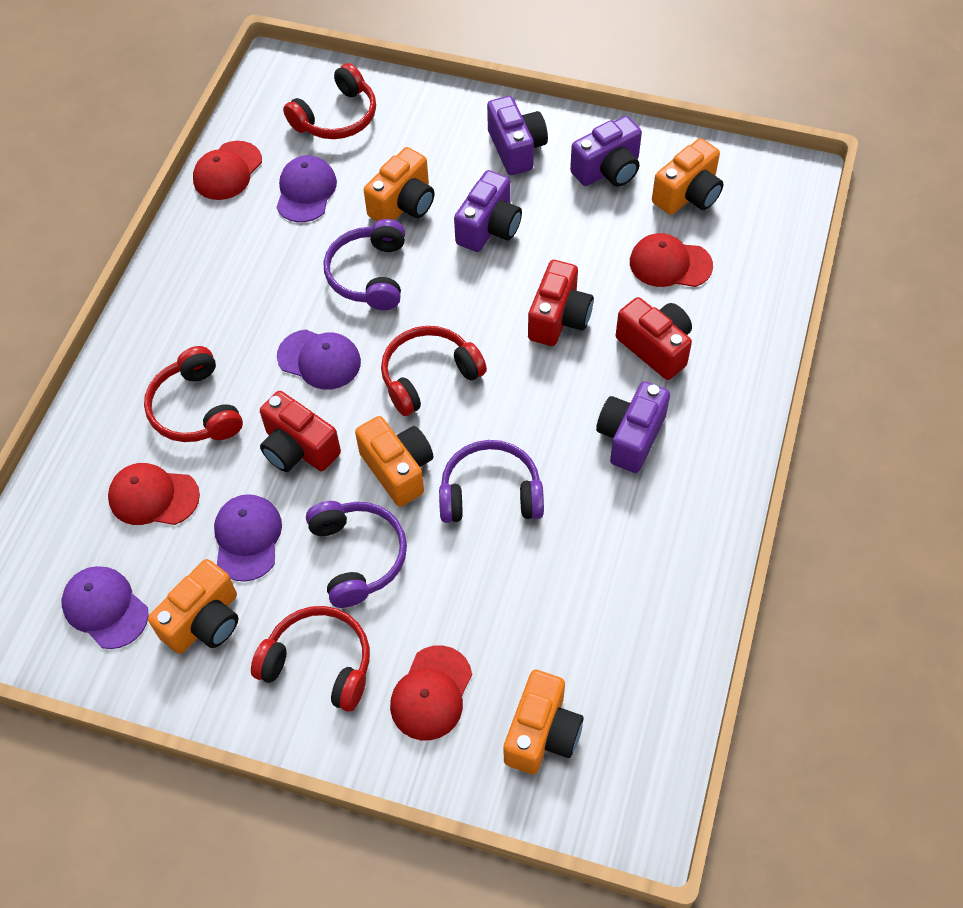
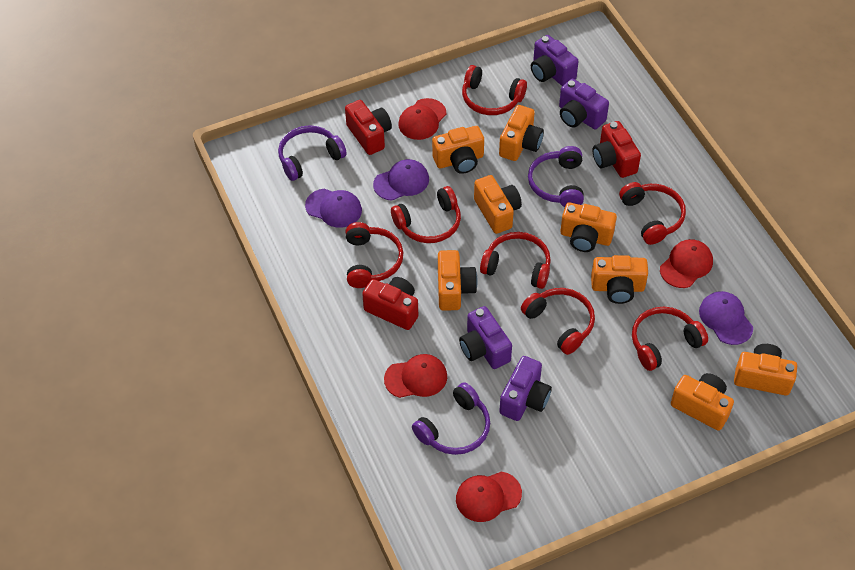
orange camera: 5 -> 8
purple cap: 4 -> 3
red headphones: 4 -> 7

